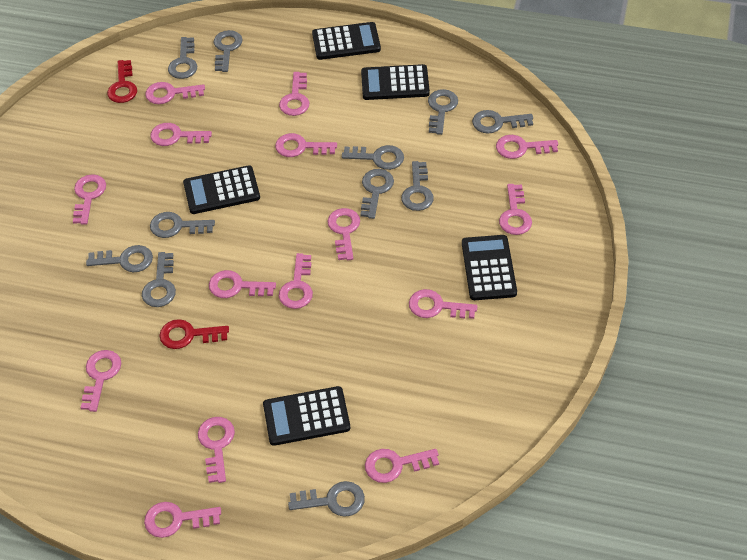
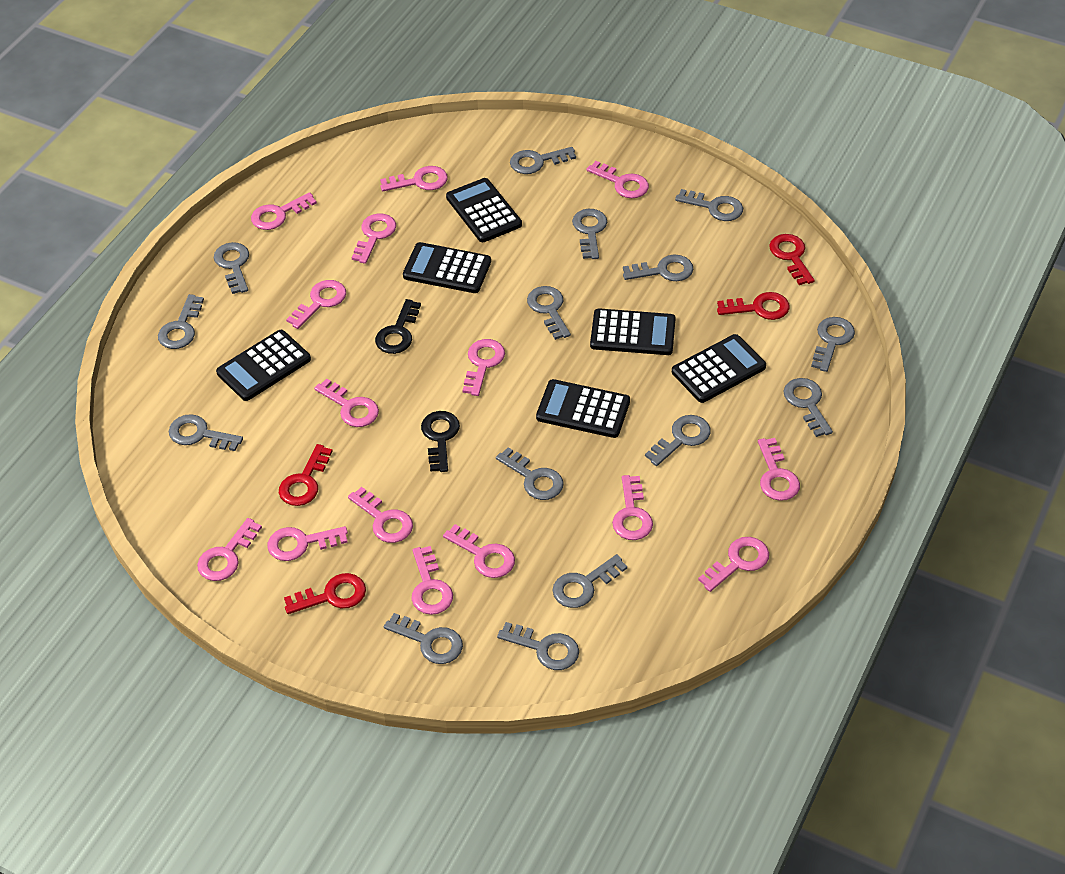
black calculator: 5 -> 6
black key: 0 -> 2
grey key: 11 -> 15
red key: 2 -> 4

